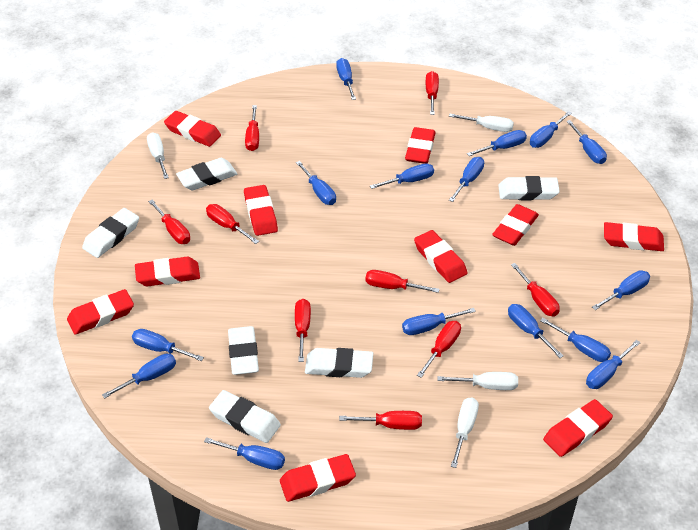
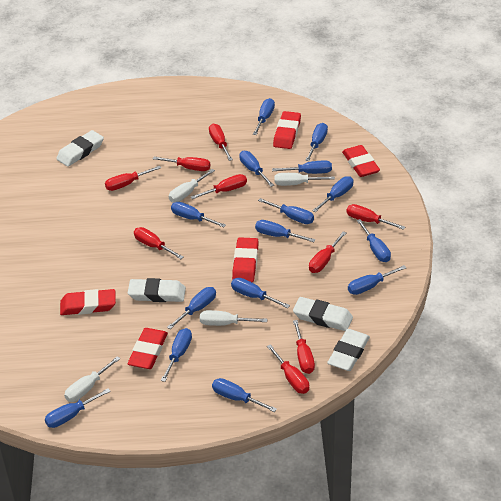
red eraser: 10 -> 5
white eraser: 6 -> 4

